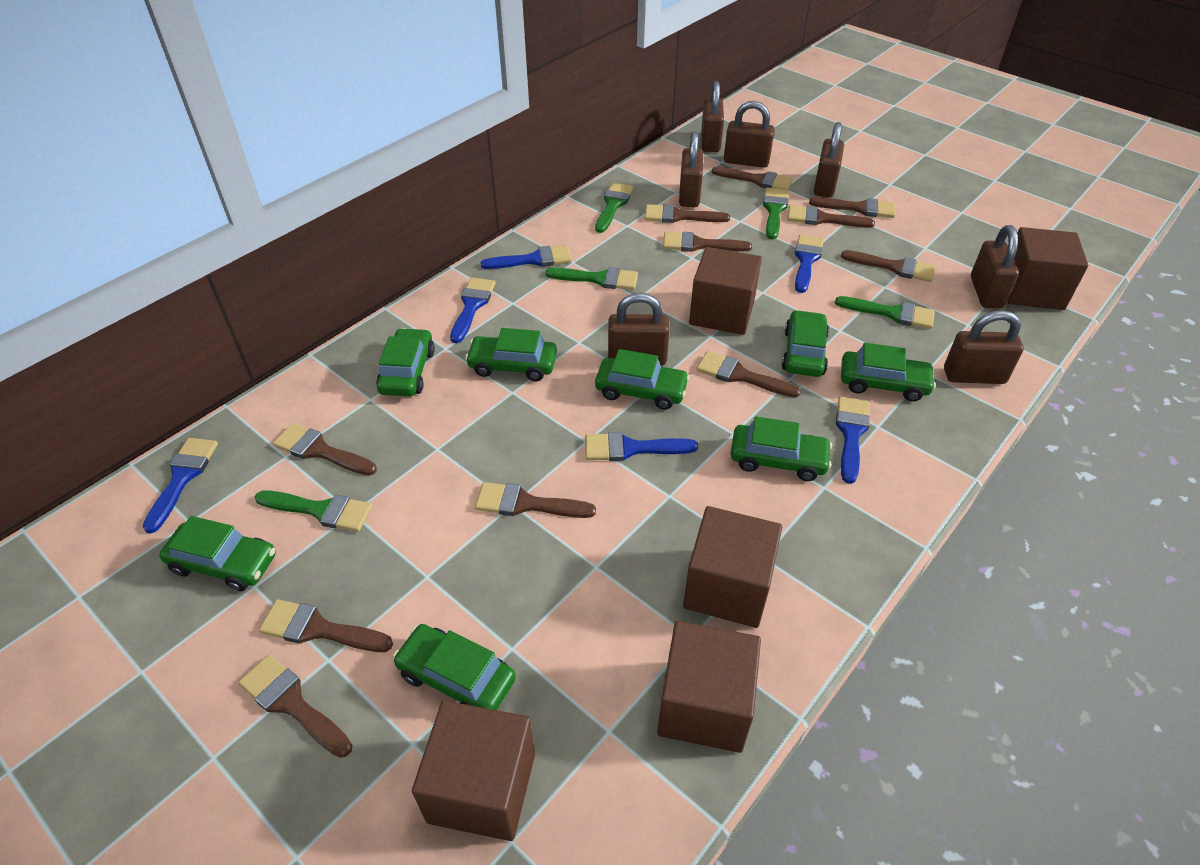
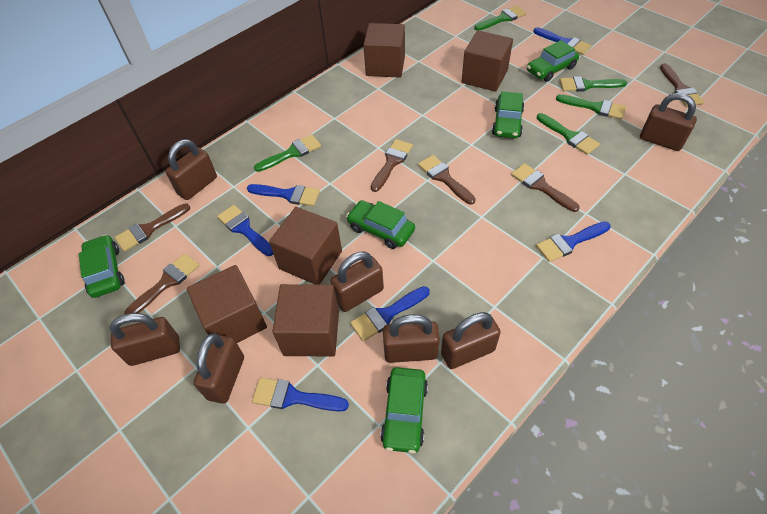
brown brush: 11 -> 6
green car: 8 -> 5

